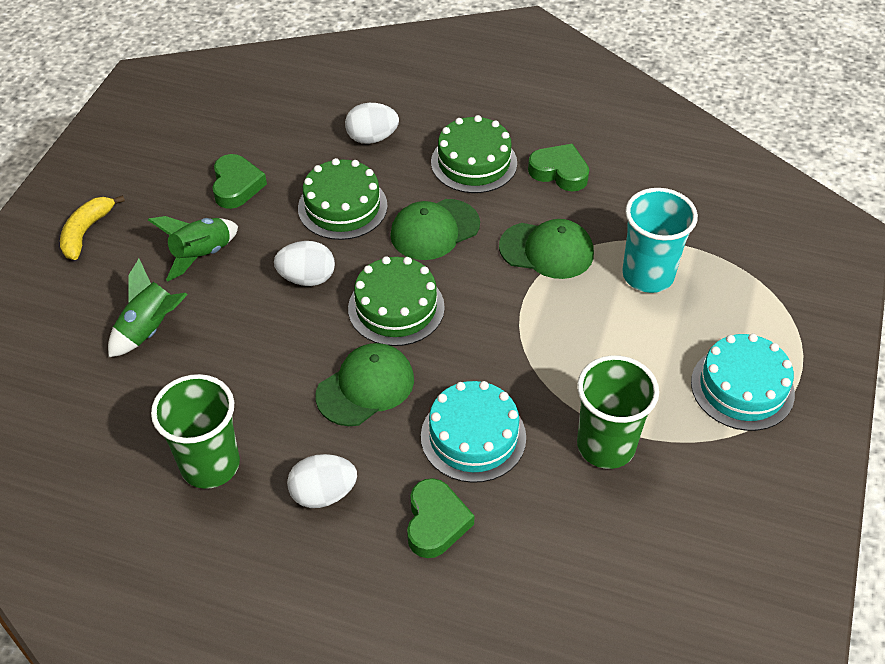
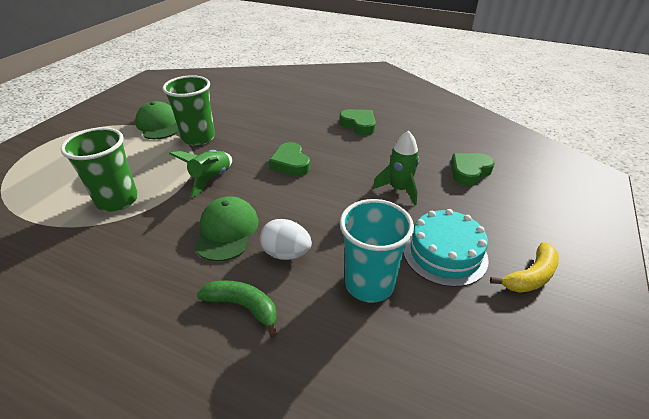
green banana: 0 -> 1
green cake: 3 -> 0
green cap: 3 -> 2
turquoise cake: 2 -> 1
white egg: 3 -> 1

